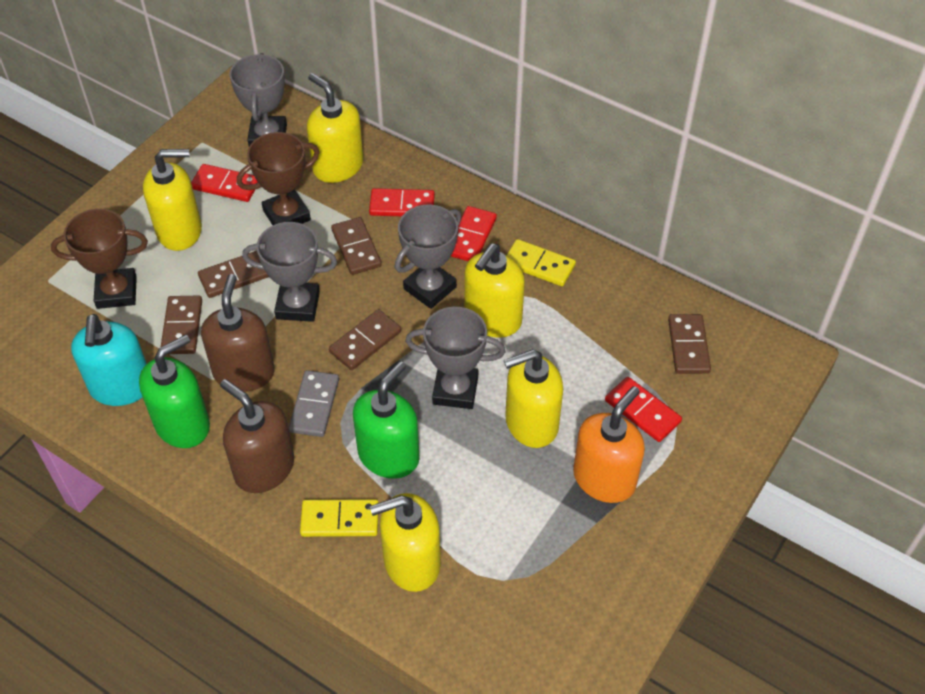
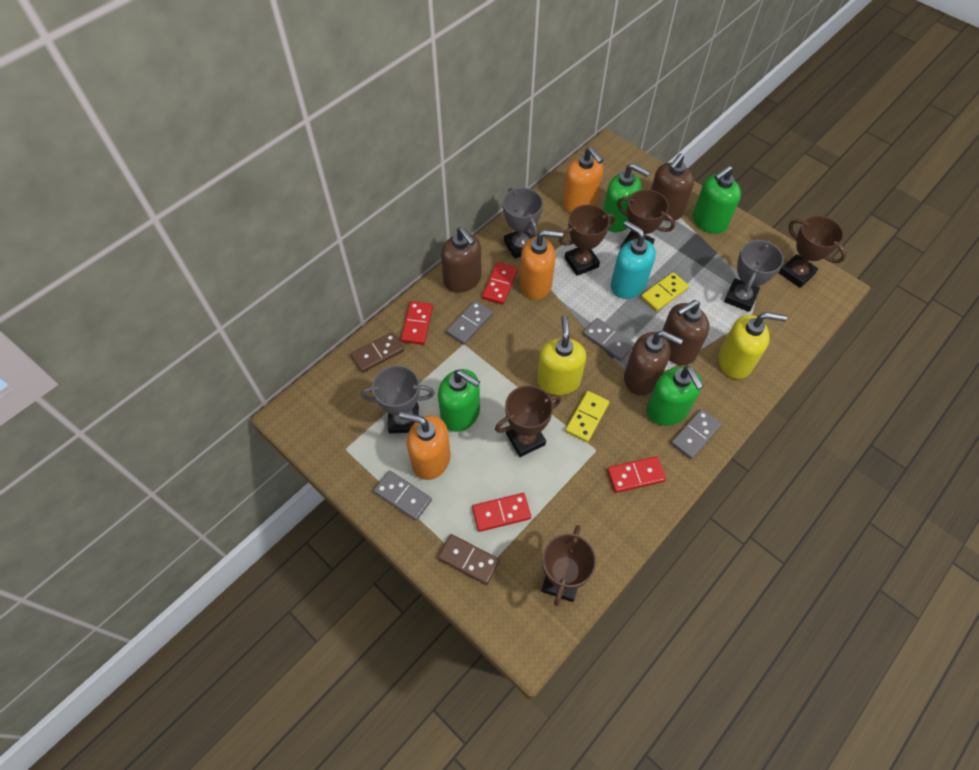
brown domino: 5 -> 2
brown soap dispenser: 2 -> 4
brown trophy: 2 -> 5
green soap dispenser: 2 -> 4
grey domino: 1 -> 4
grey trophy: 4 -> 3
orange soap dispenser: 1 -> 3
yellow soap dispenser: 5 -> 2

